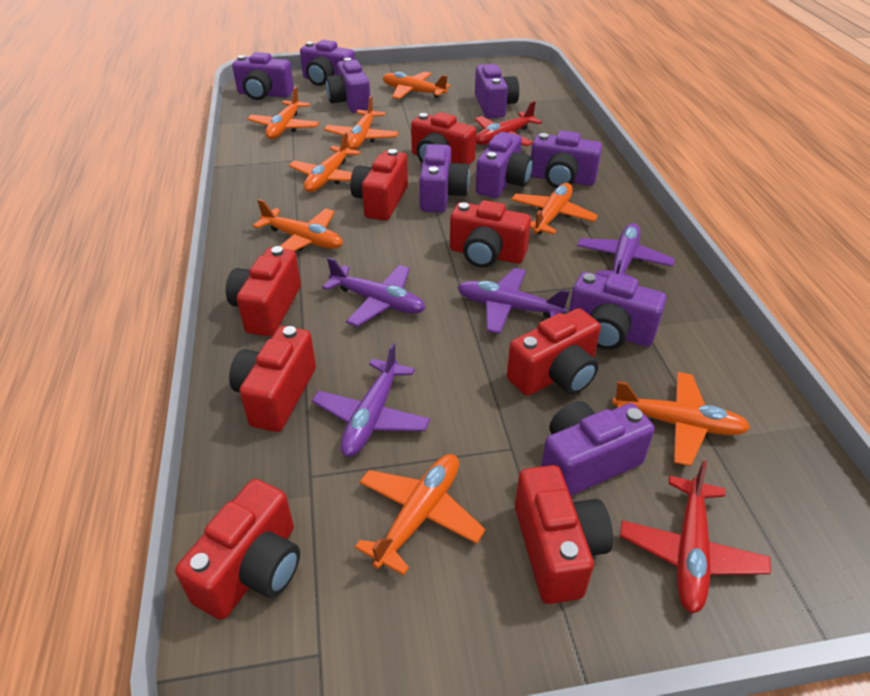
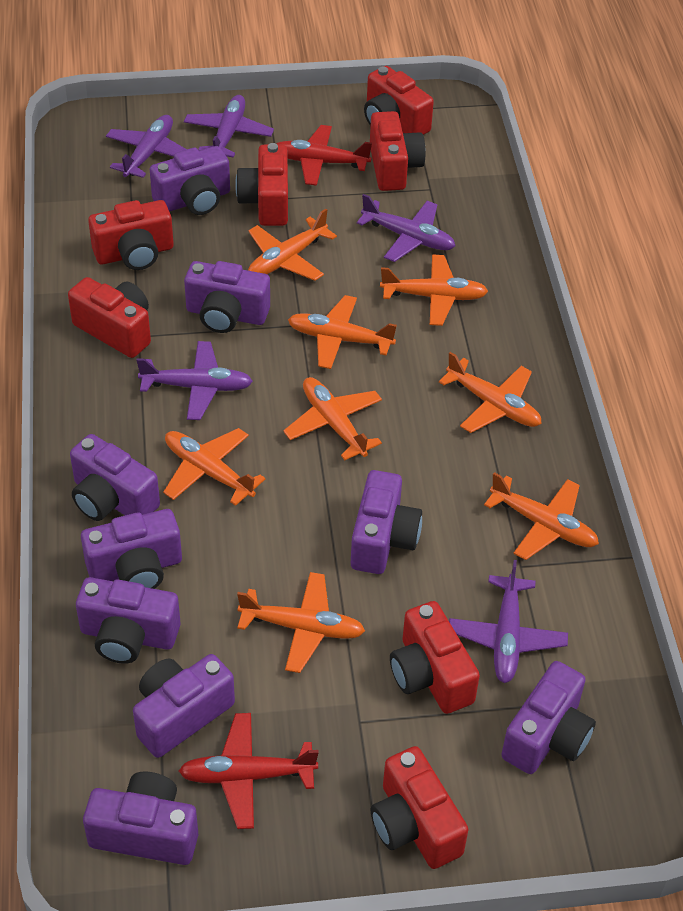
purple plane: 4 -> 5
red camera: 8 -> 7

